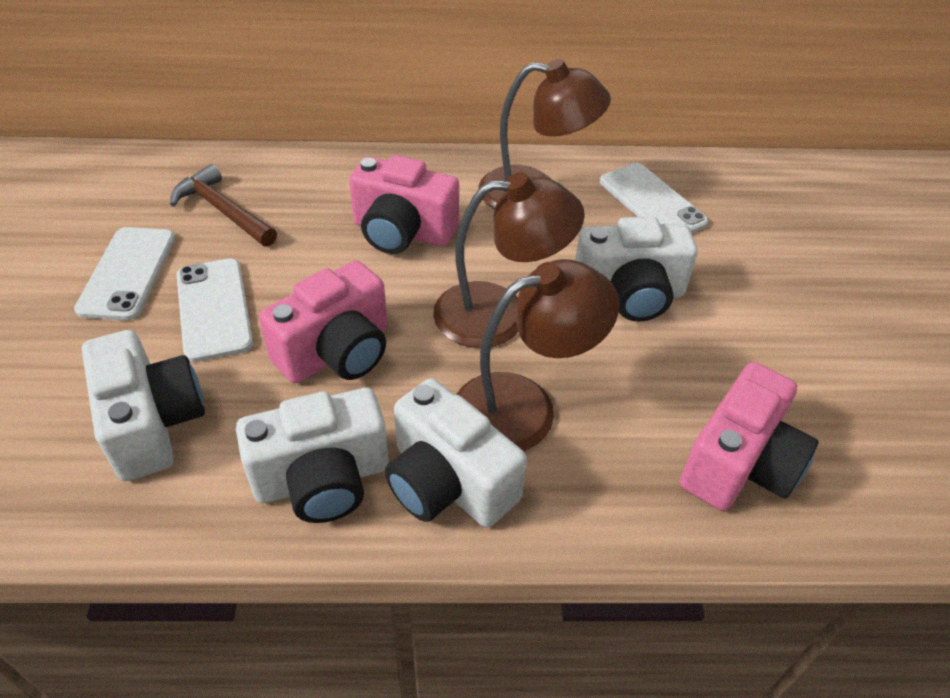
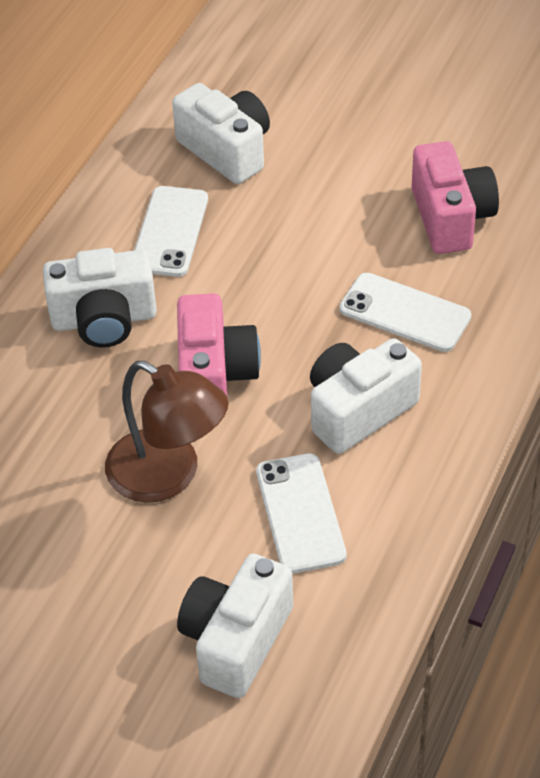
brown hammer: 1 -> 0
brown lamp: 3 -> 1
pink camera: 3 -> 2

